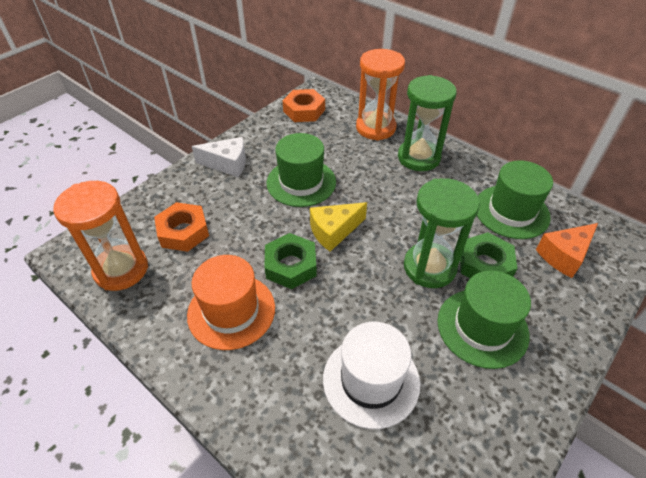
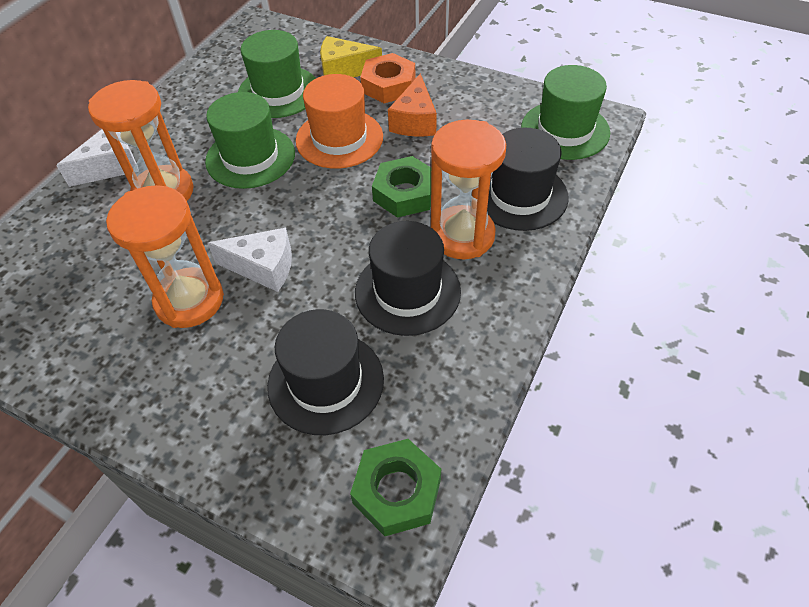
black hat: 0 -> 3
green hourglass: 2 -> 0
orange hourglass: 2 -> 3
orange nut: 2 -> 1
white cheese: 1 -> 2
white hat: 1 -> 0

